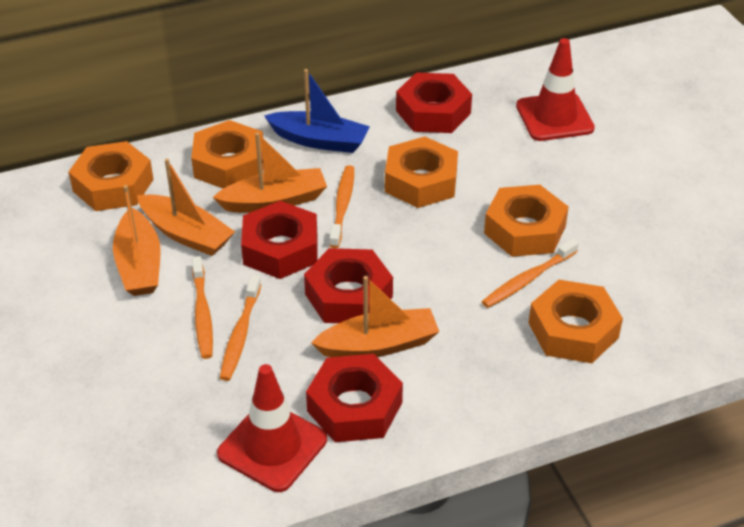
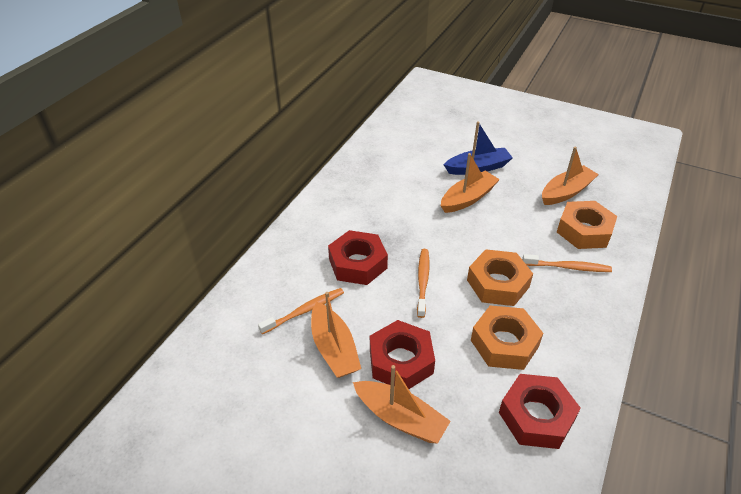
orange nut: 5 -> 3
orange toothbrush: 4 -> 3
red nut: 4 -> 3
red traffic cone: 2 -> 0

